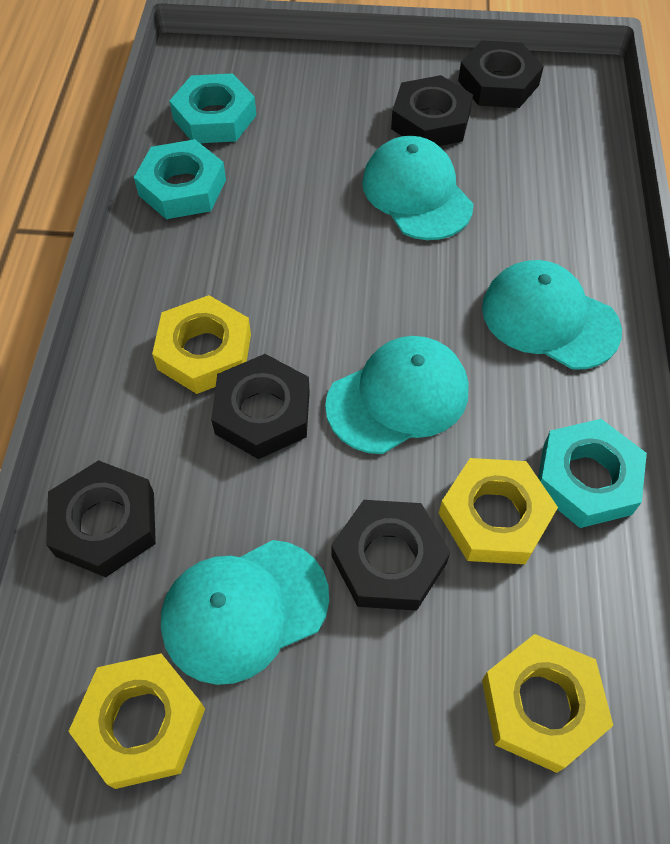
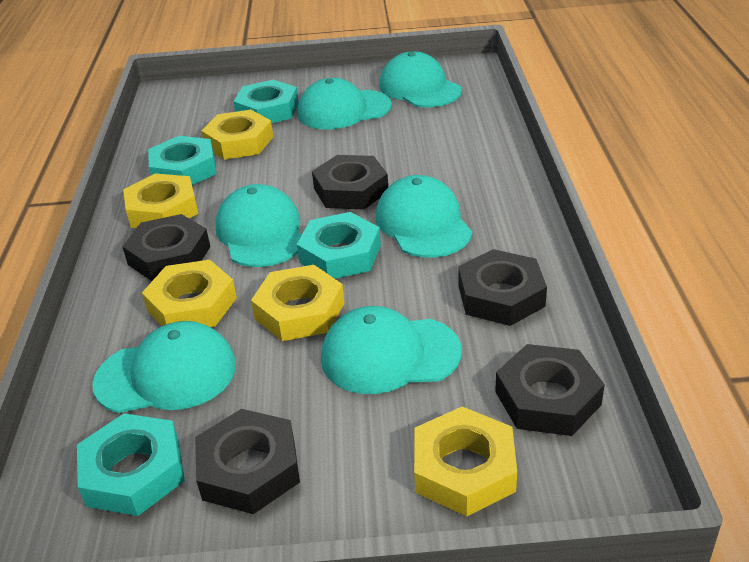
turquoise cap: 4 -> 6
turquoise nut: 3 -> 4
yellow nut: 4 -> 5

